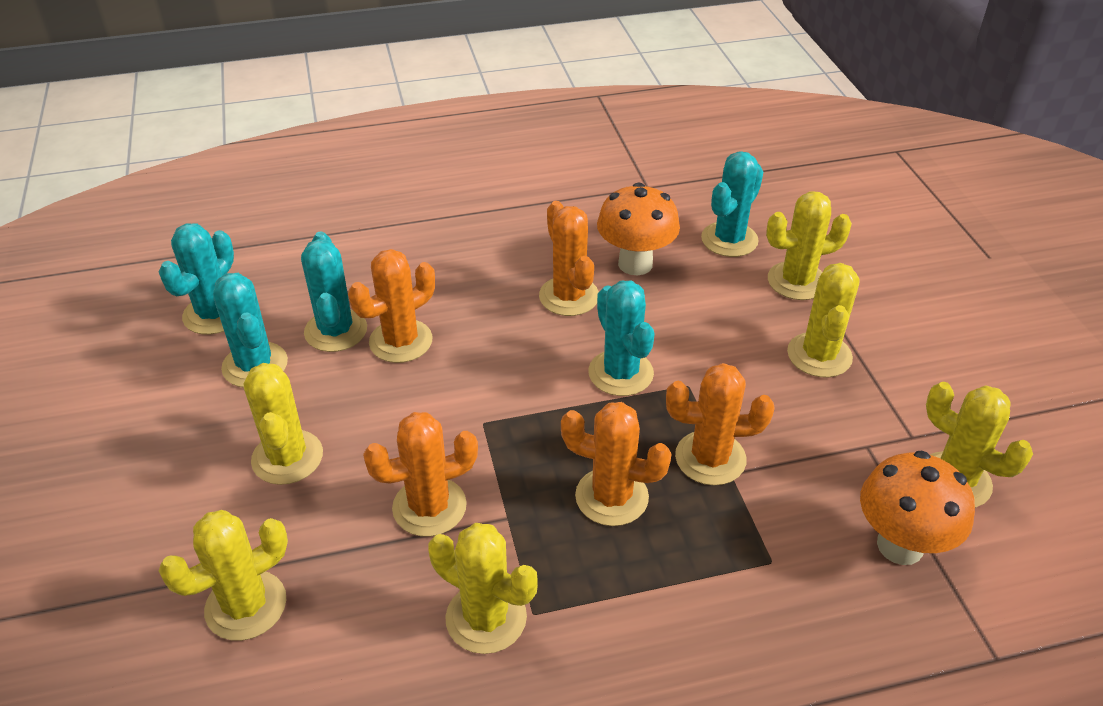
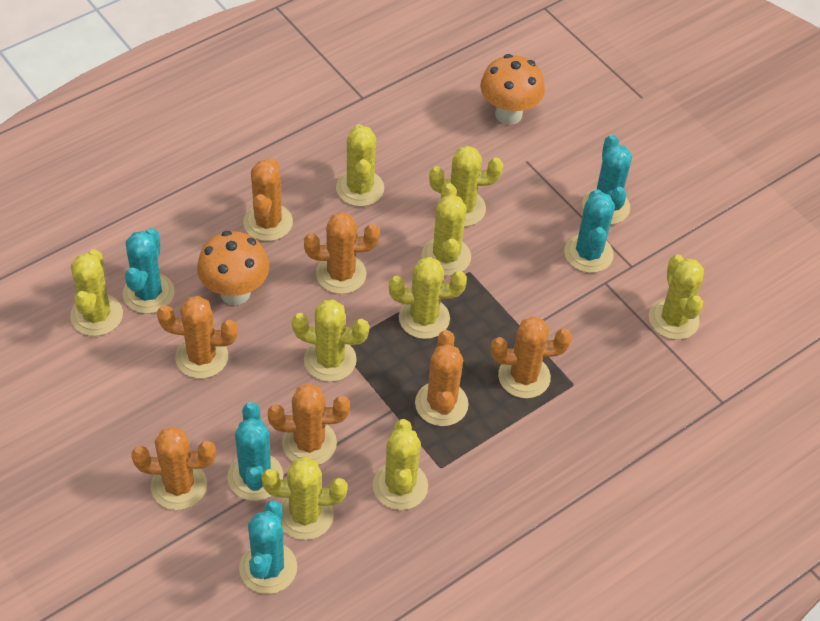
orange cactus: 5 -> 7
yellow cactus: 6 -> 9

